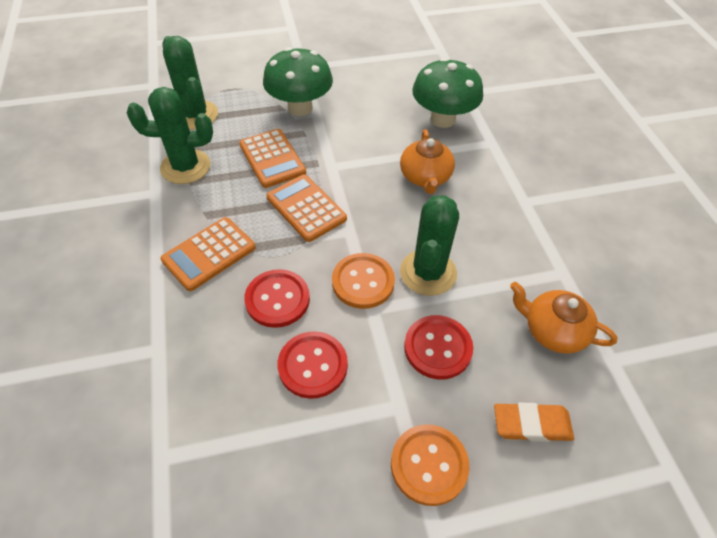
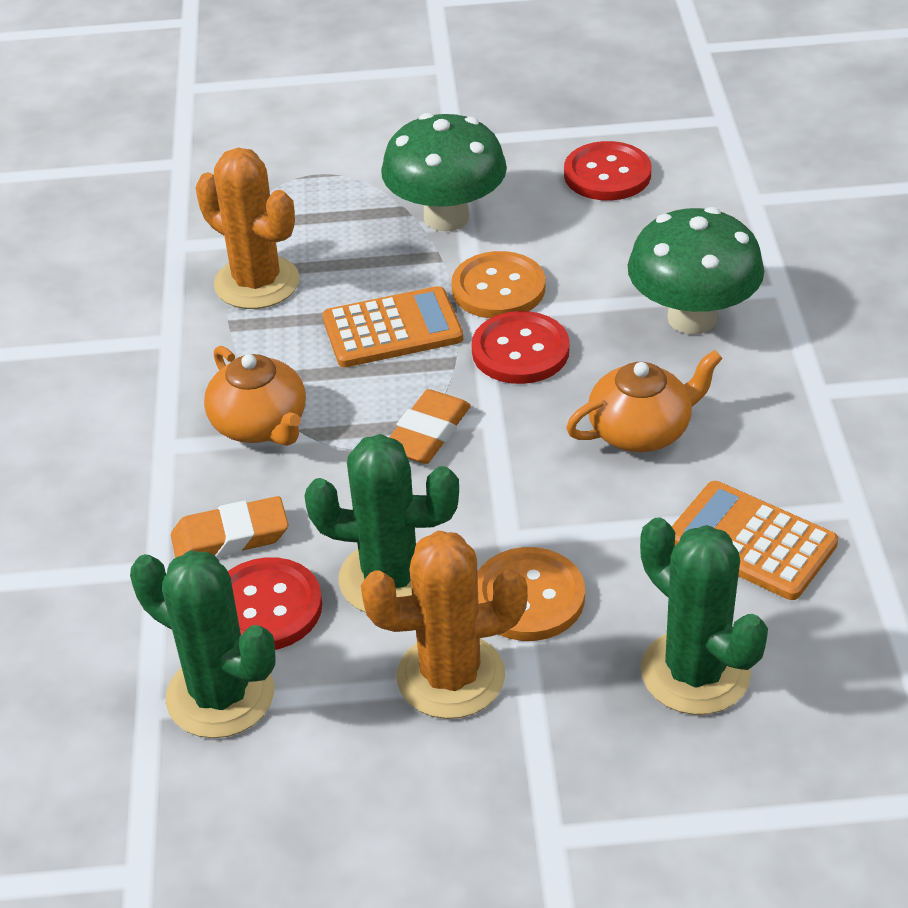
orange cactus: 0 -> 2
orange calculator: 3 -> 2
orange eraser: 1 -> 2

